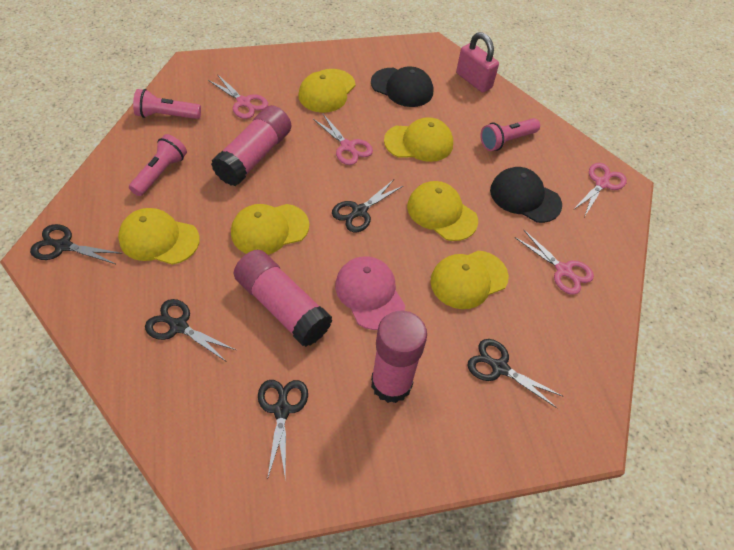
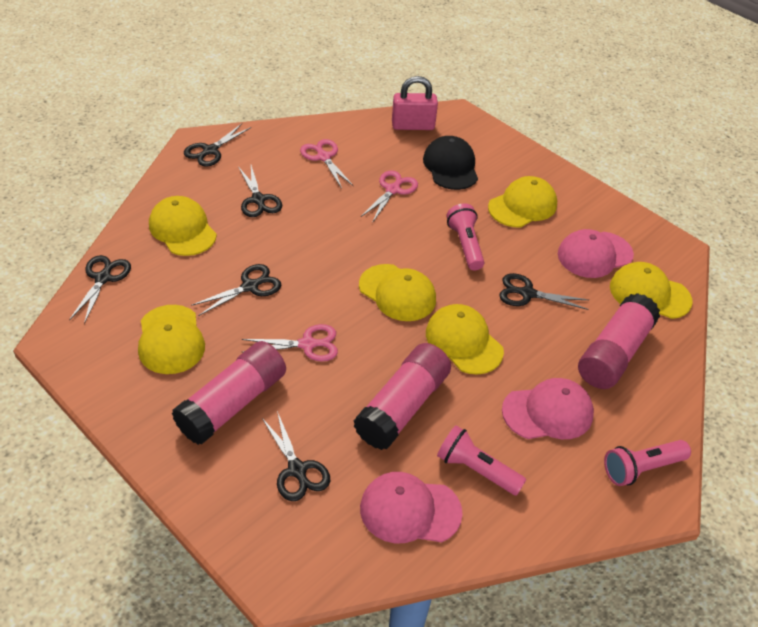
black cap: 2 -> 1
black scissors: 5 -> 6
pink cap: 1 -> 3
pink scissors: 4 -> 3

